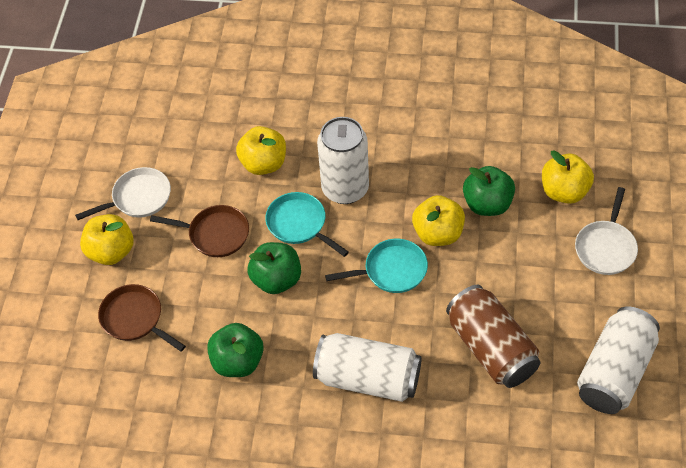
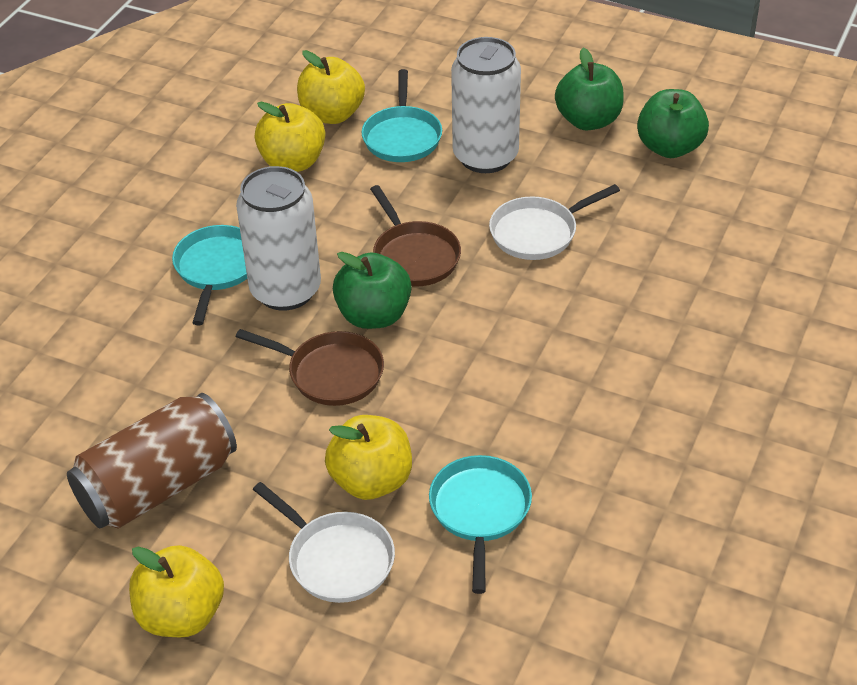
turquoise pan: 2 -> 3
white can: 3 -> 2

